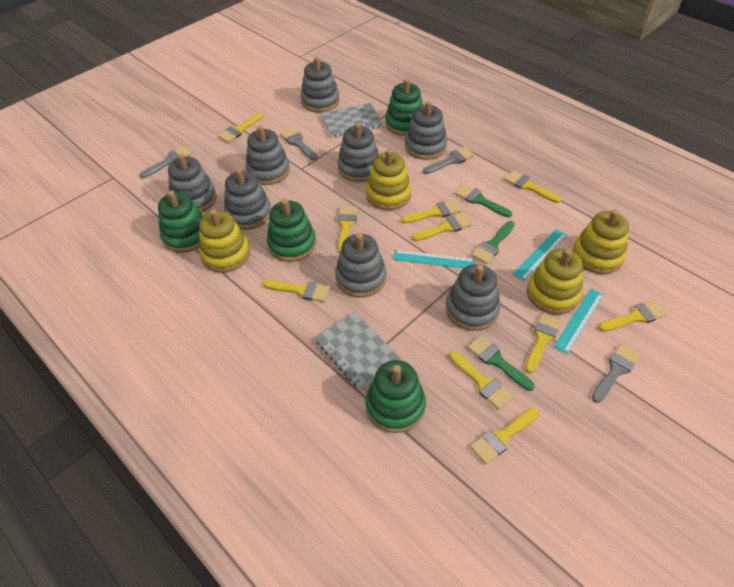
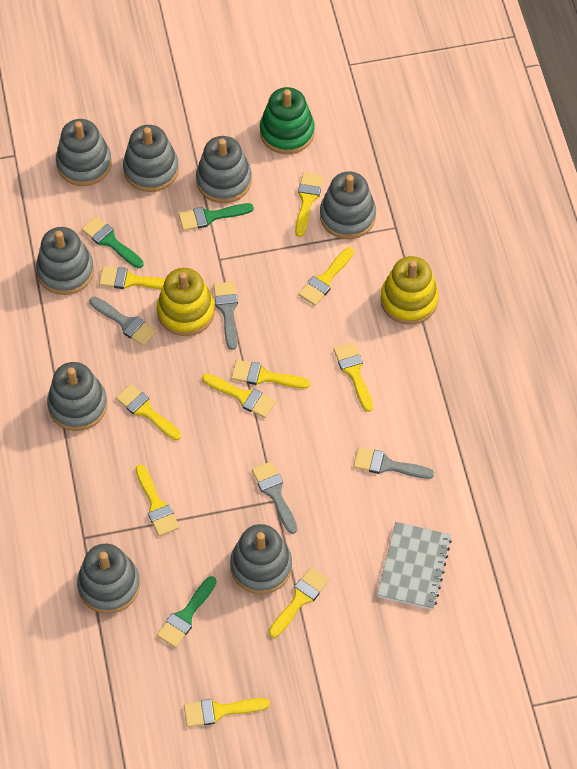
green stacking toy: 4 -> 1
grey notebook: 2 -> 1
turquoise ruler: 3 -> 0
yellow stacking toy: 4 -> 2

